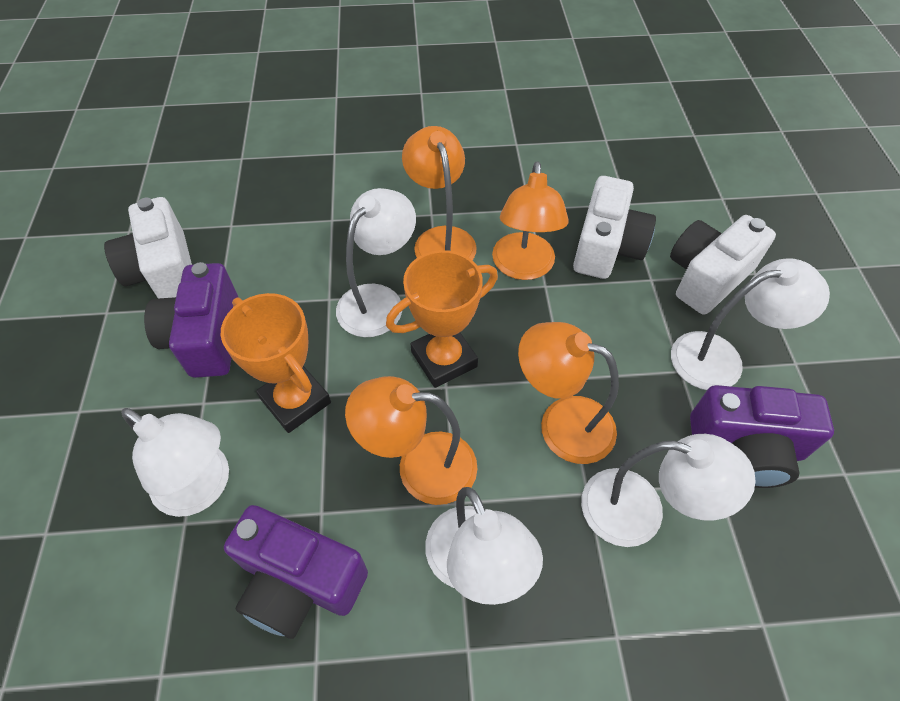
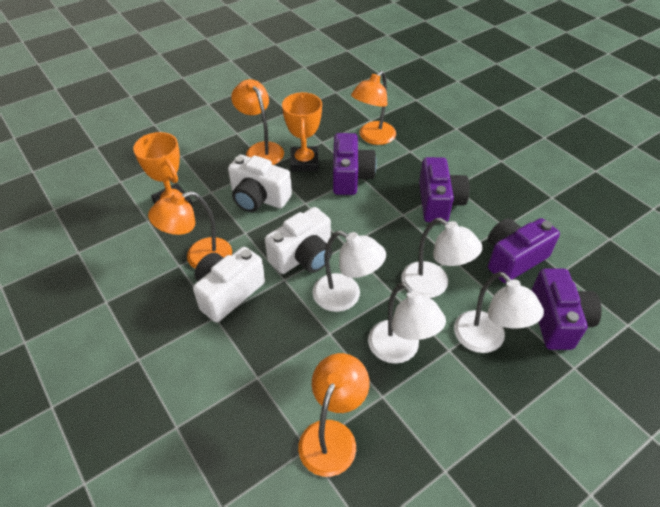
purple camera: 3 -> 4
white lamp: 5 -> 4

